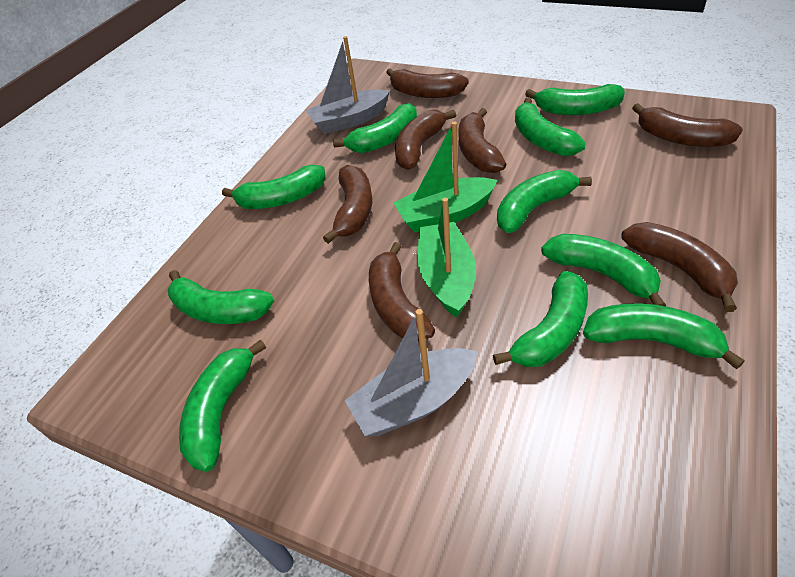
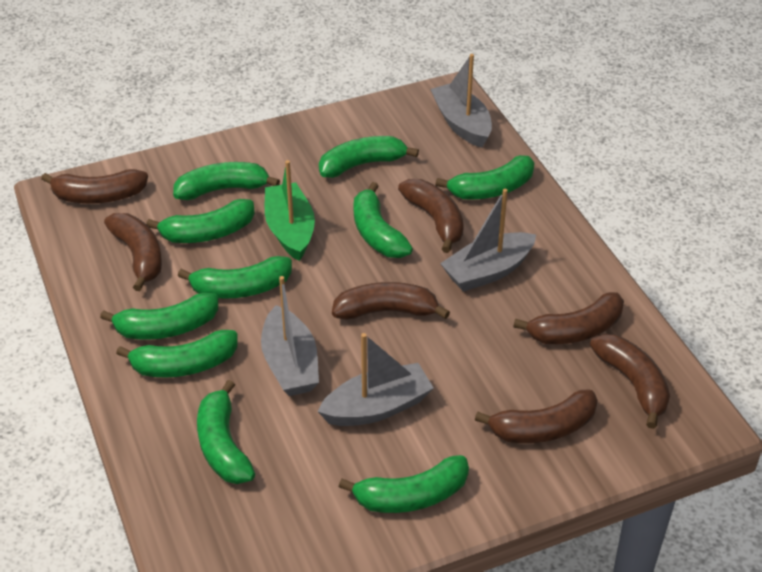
green boat: 2 -> 1
grey boat: 2 -> 4

